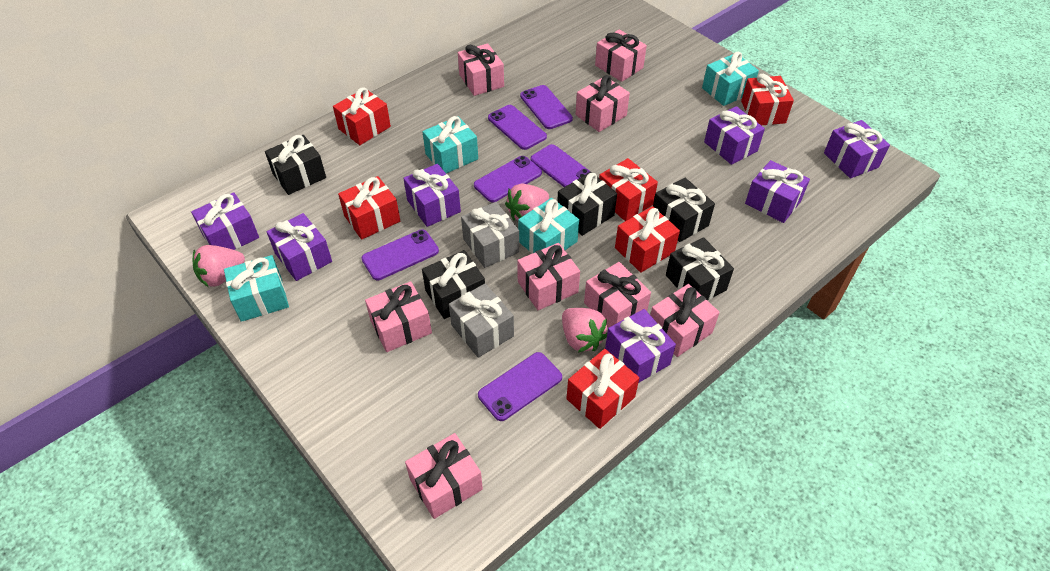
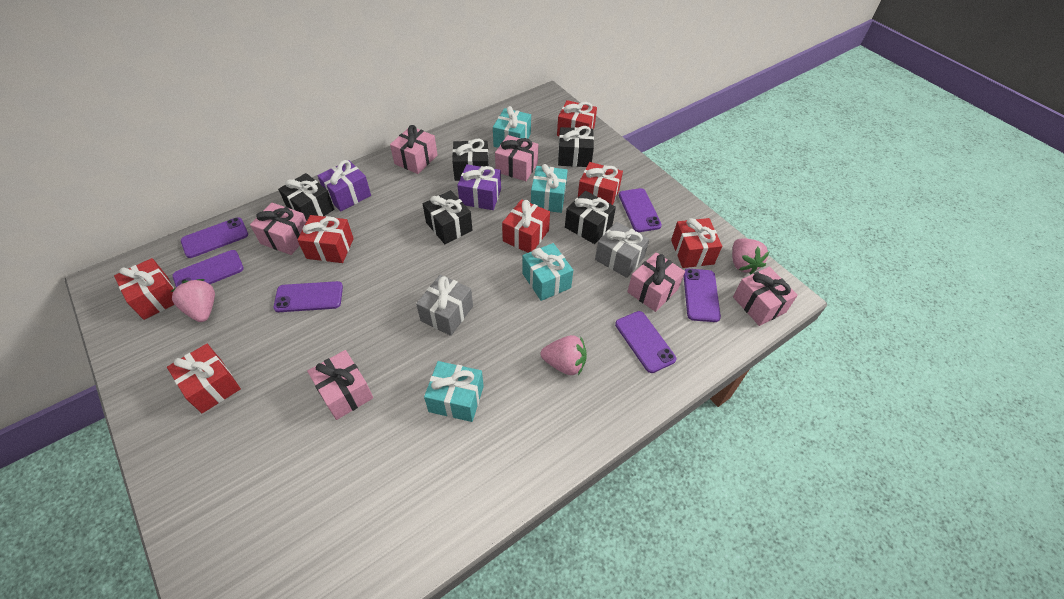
pink gift: 8 -> 6
purple gift: 7 -> 2
red gift: 6 -> 7

